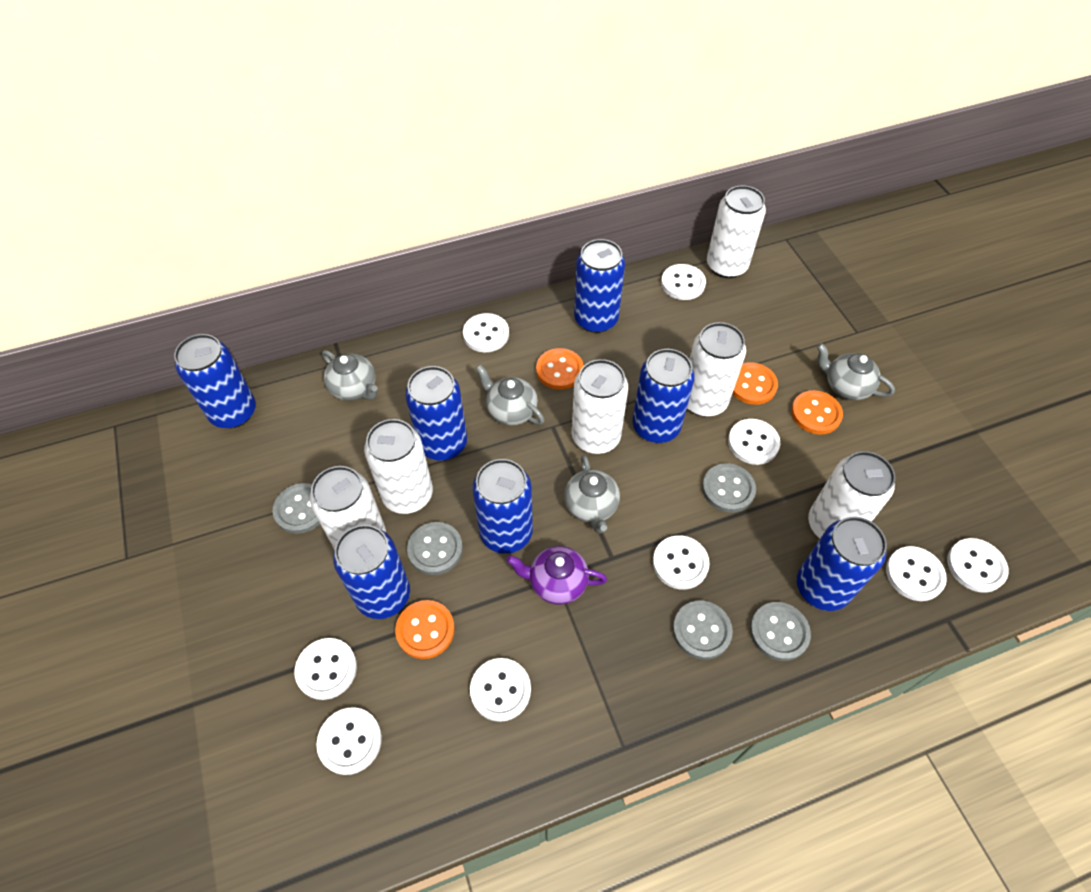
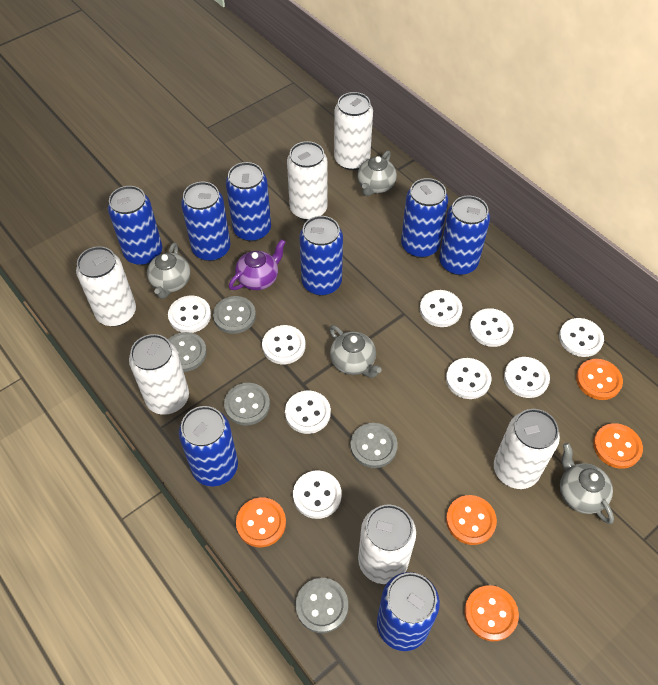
blue can: 7 -> 8
orange button: 4 -> 5

